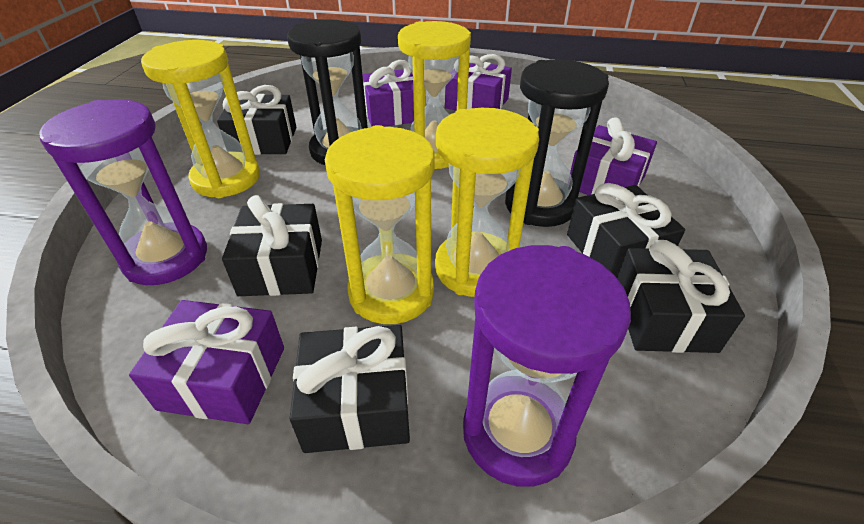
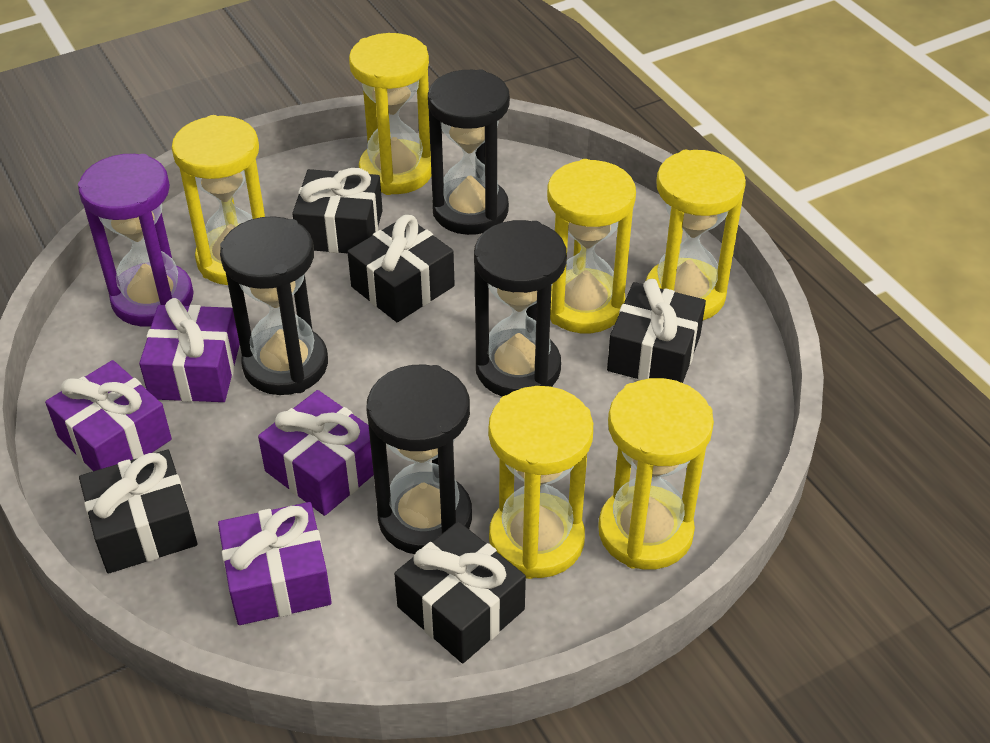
black hourglass: 2 -> 4
purple hourglass: 2 -> 1
yellow hourglass: 4 -> 6

